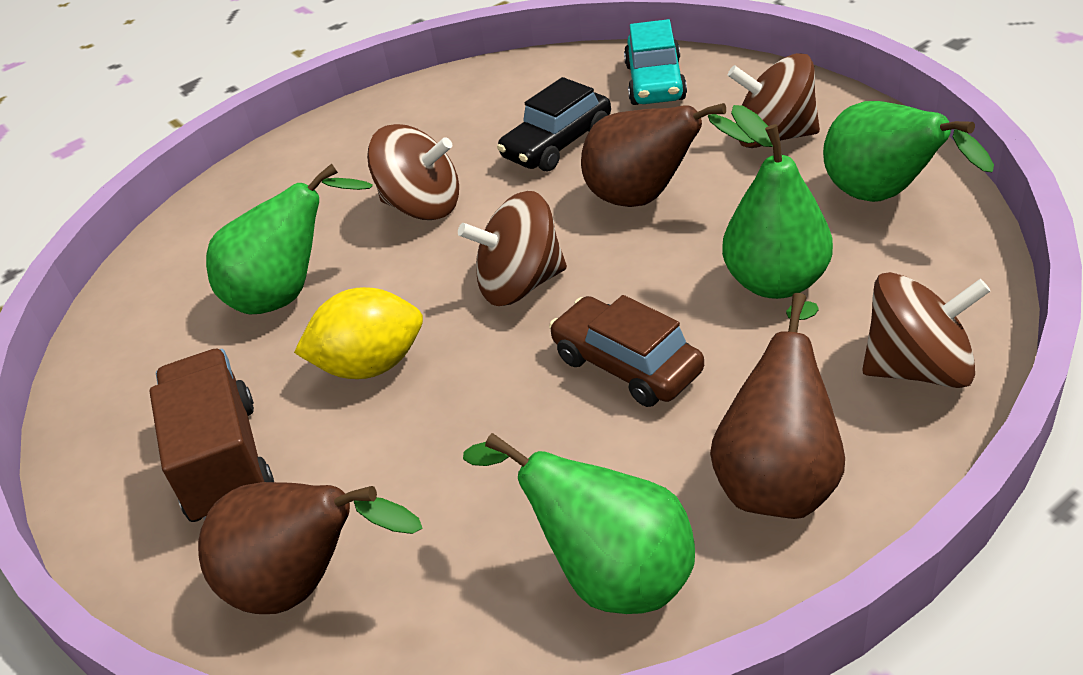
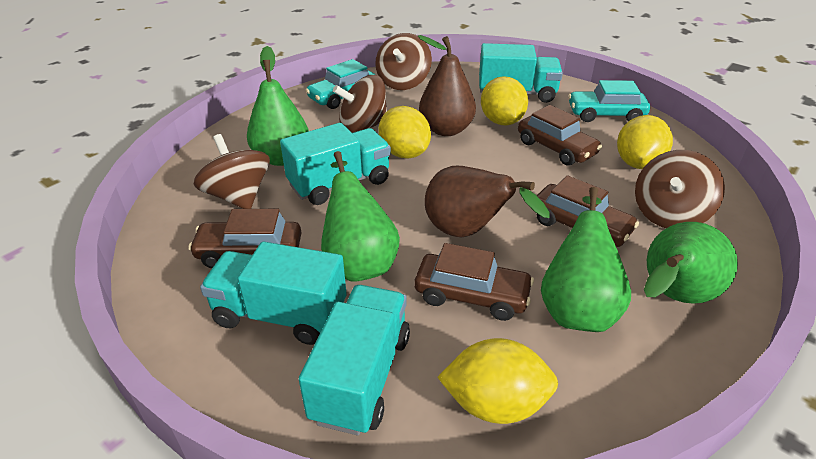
black car: 1 -> 0
brown car: 1 -> 4
brown pear: 3 -> 2
brown truck: 1 -> 0
turquoise car: 1 -> 2
turquoise truck: 0 -> 4
yellow lemon: 1 -> 4

